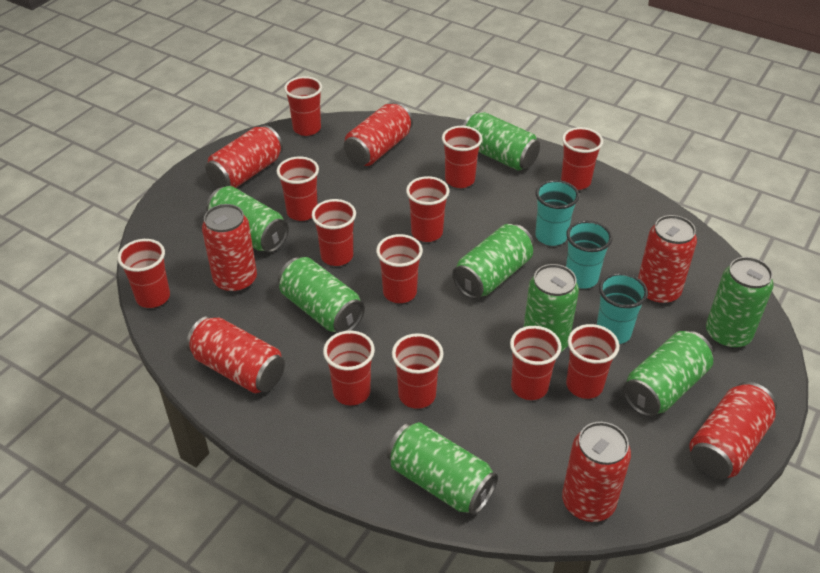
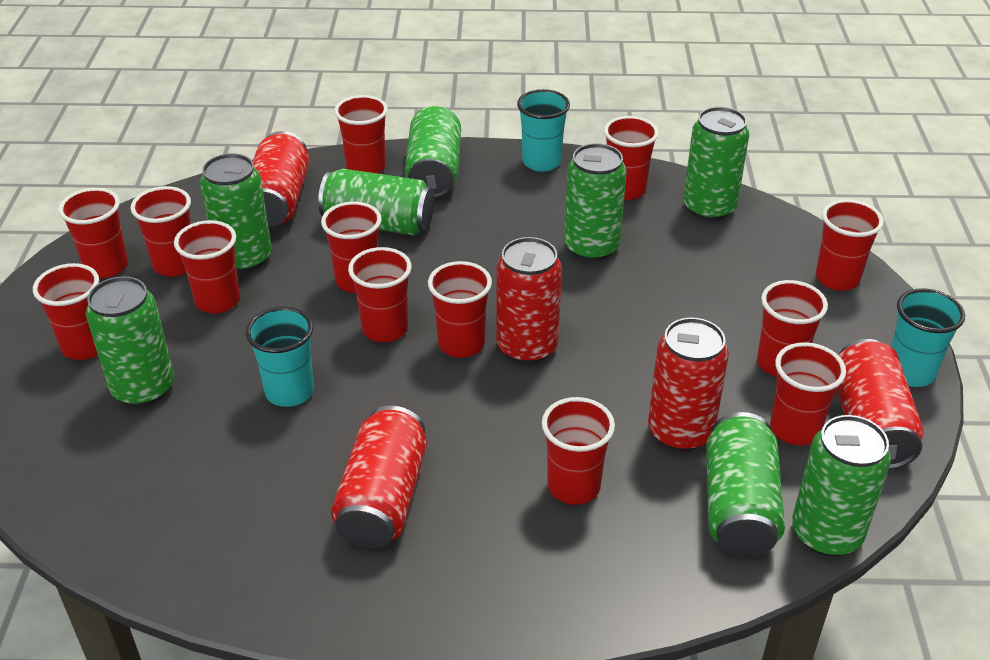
red can: 7 -> 5
red cup: 12 -> 13

